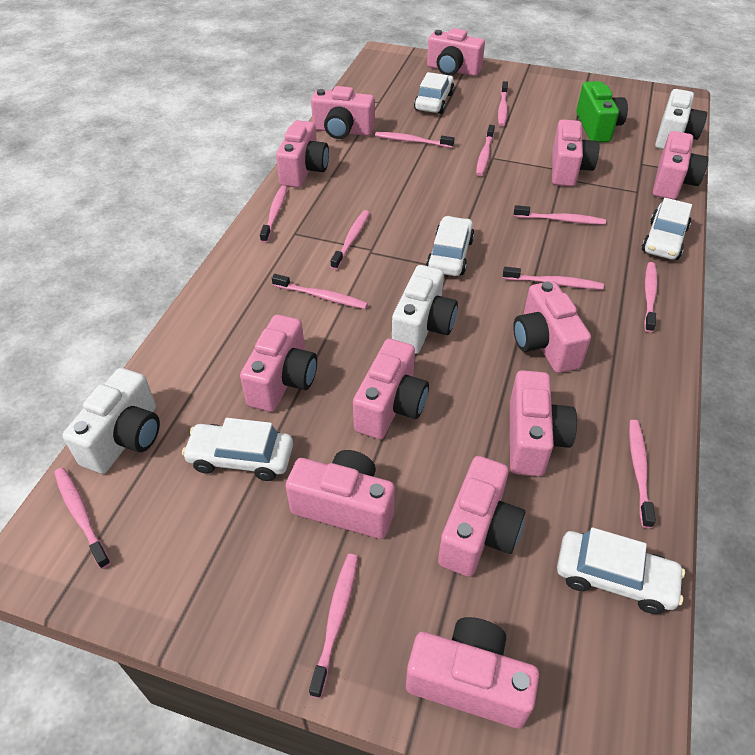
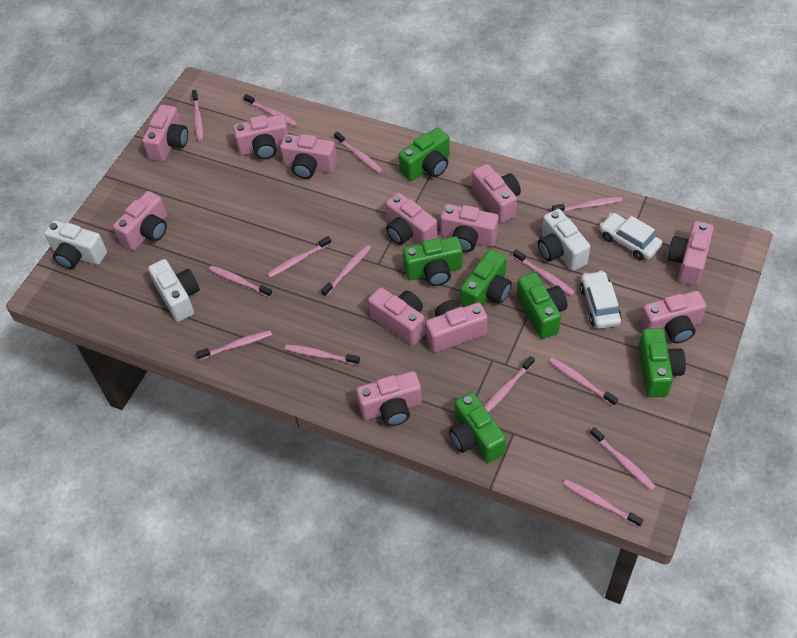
green camera: 1 -> 6
pink toothbrush: 12 -> 14
white car: 5 -> 2

